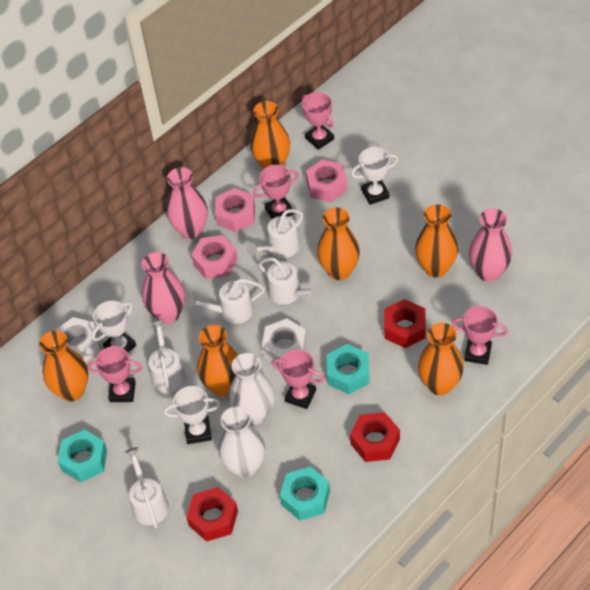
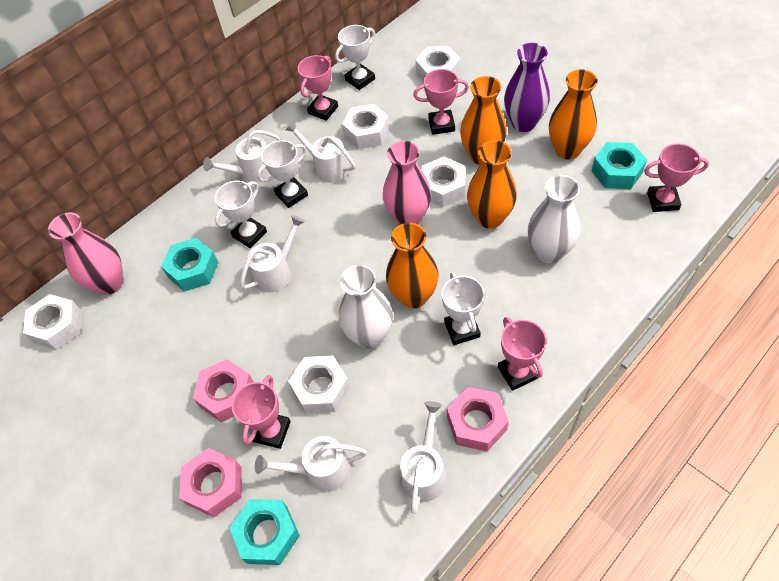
orange vase: 6 -> 4
pink vase: 3 -> 2
purple vase: 0 -> 1
red nut: 3 -> 0
white nut: 2 -> 5
white trophy: 3 -> 4

